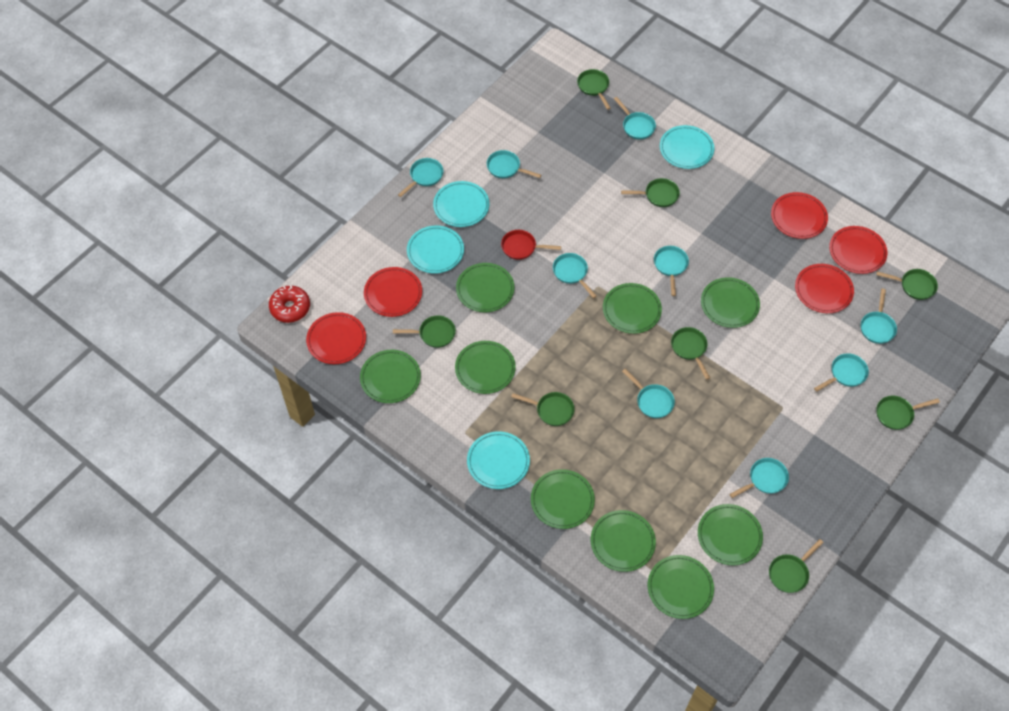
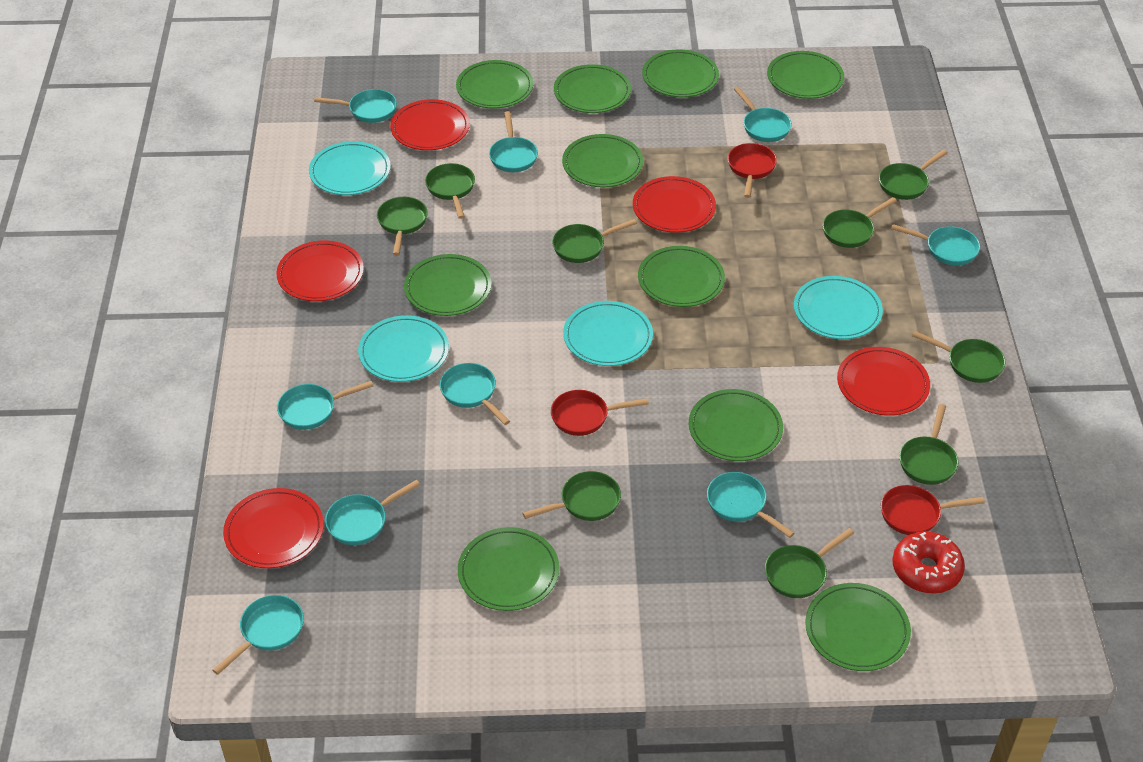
green pan: 8 -> 9
green plate: 9 -> 10
red pan: 1 -> 3

